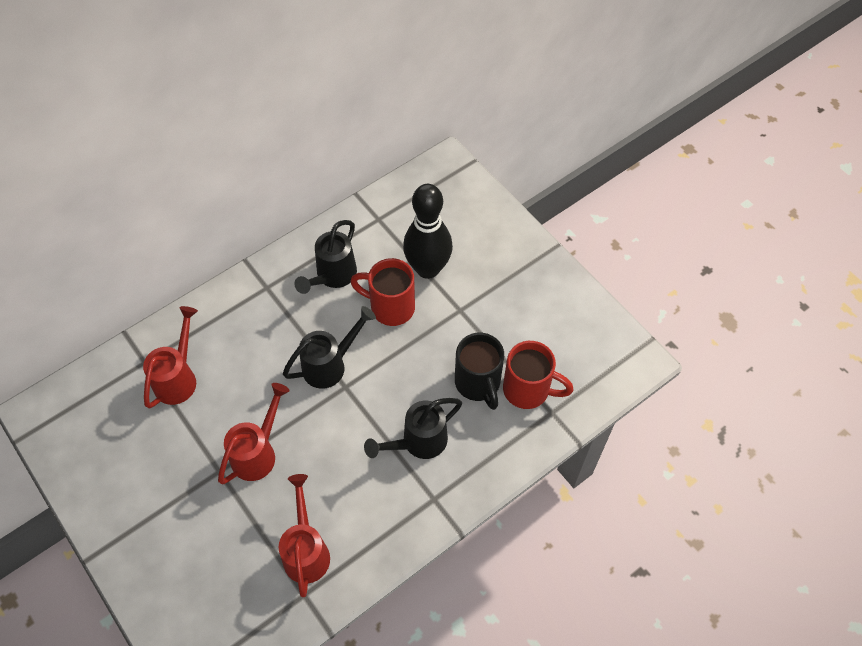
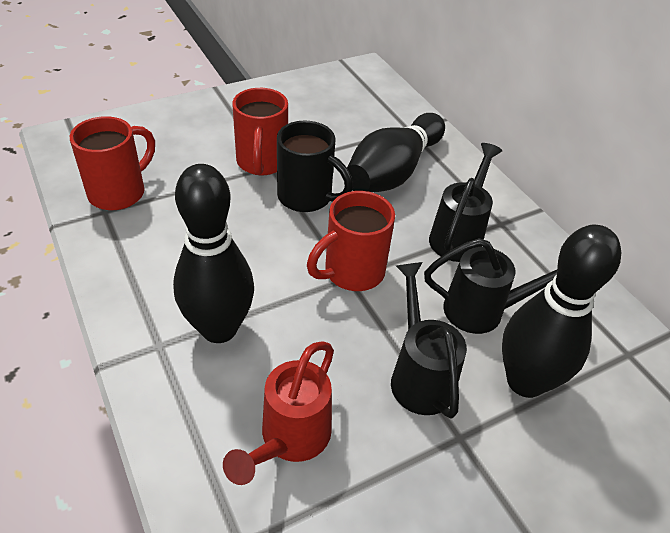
black bowling pin: 1 -> 3
red mug: 2 -> 3
red watering can: 3 -> 1

